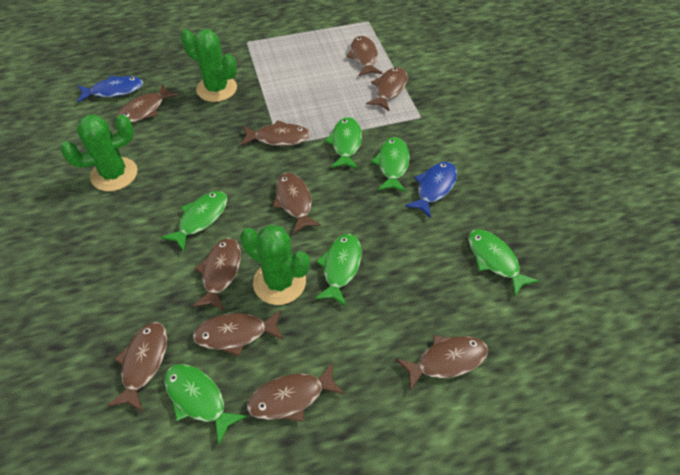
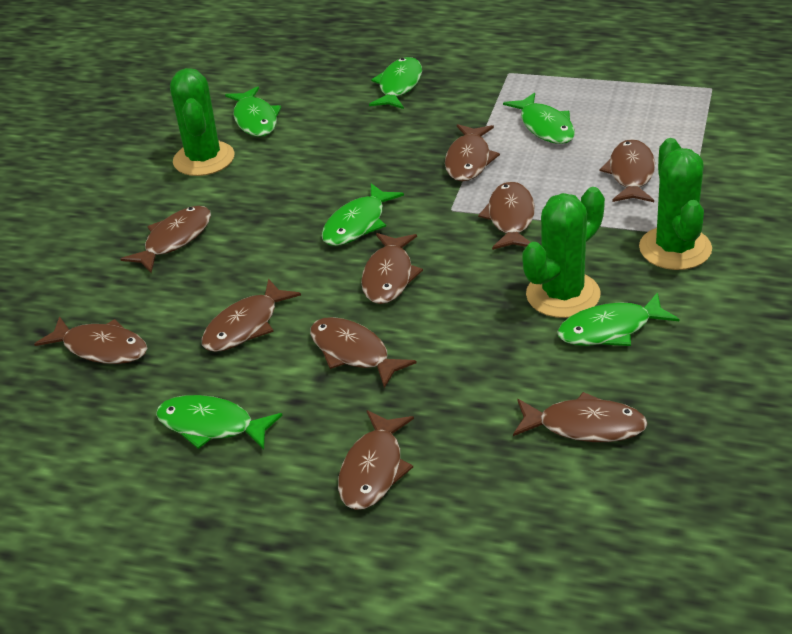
blue fish: 2 -> 0

